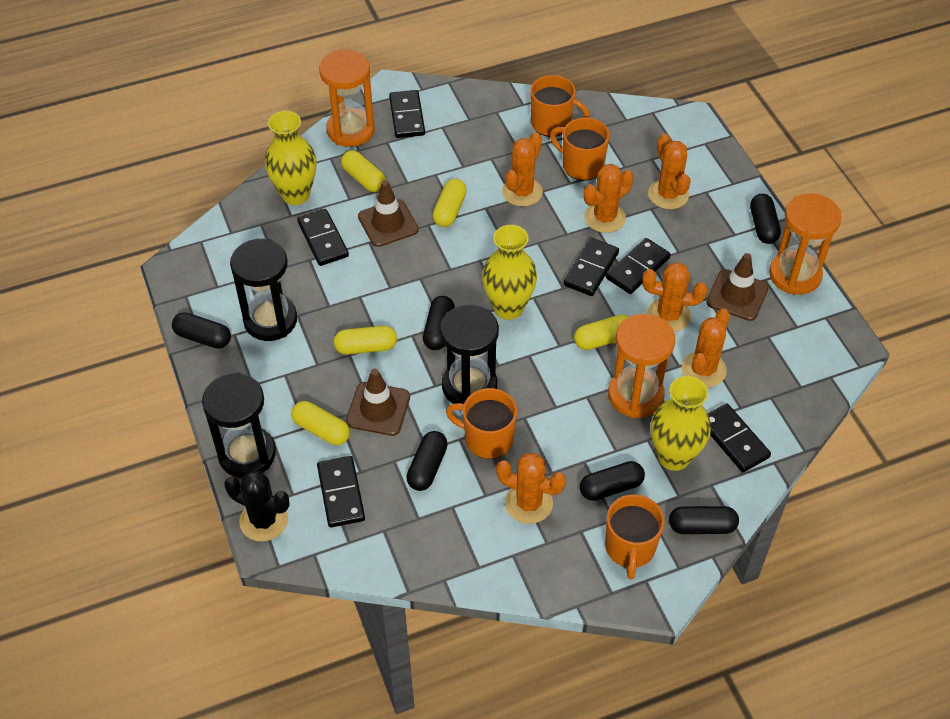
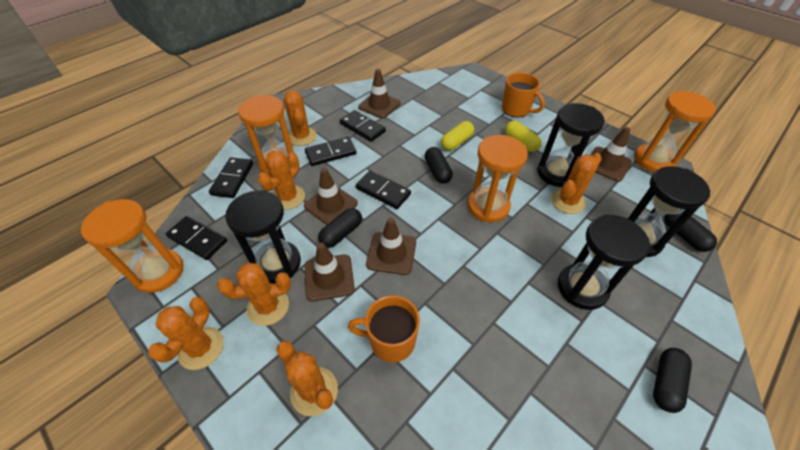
black cactus: 1 -> 0
black capsule: 6 -> 4
black domino: 6 -> 5
black hourglass: 3 -> 4
brown traffic cone: 3 -> 5
orange hourglass: 3 -> 4
orange mug: 4 -> 2
yellow capsule: 5 -> 2
yellow vase: 3 -> 0

